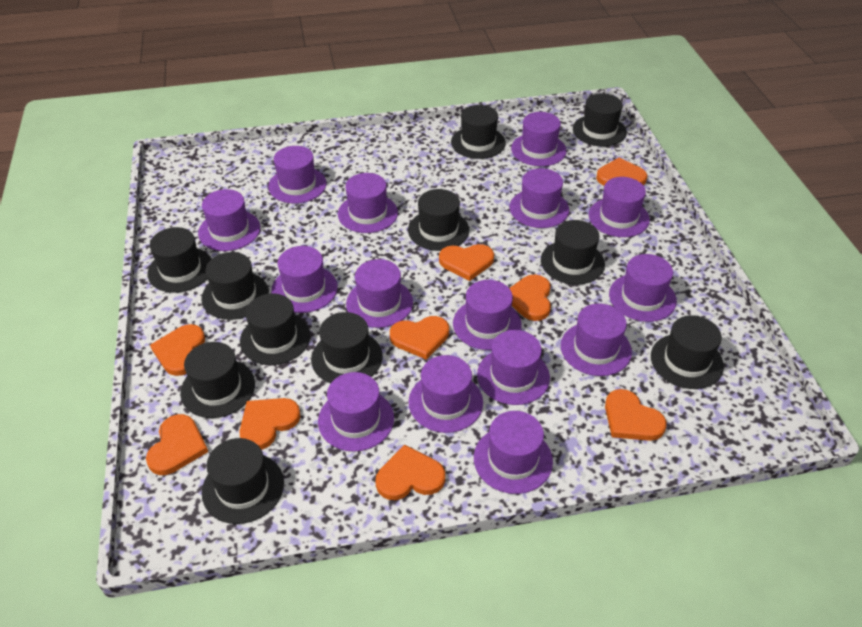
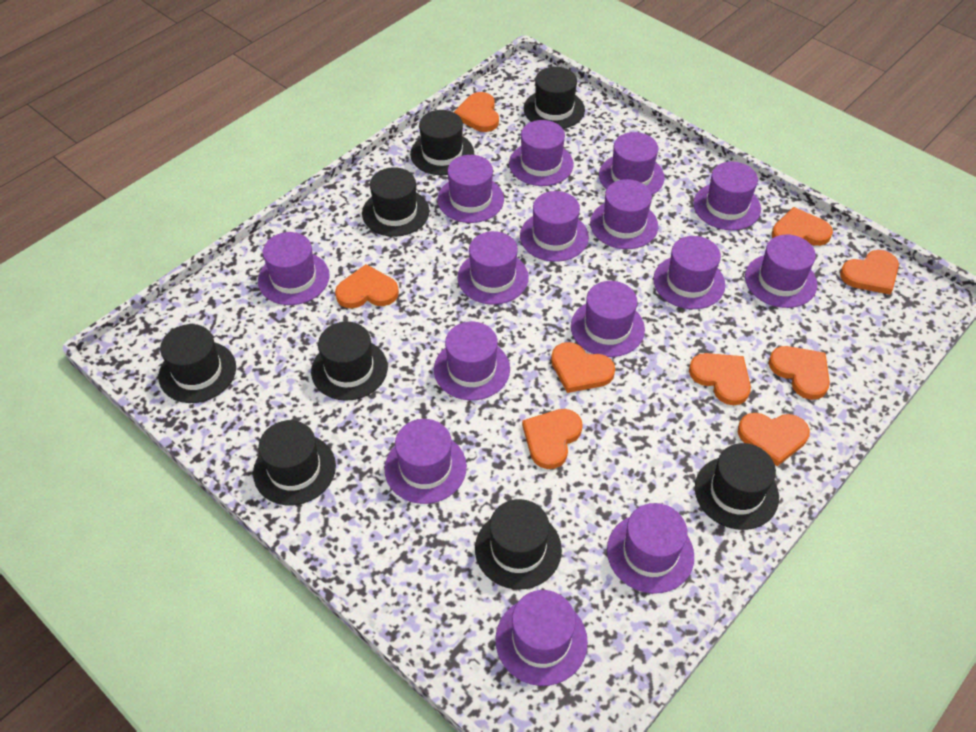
black hat: 11 -> 8

